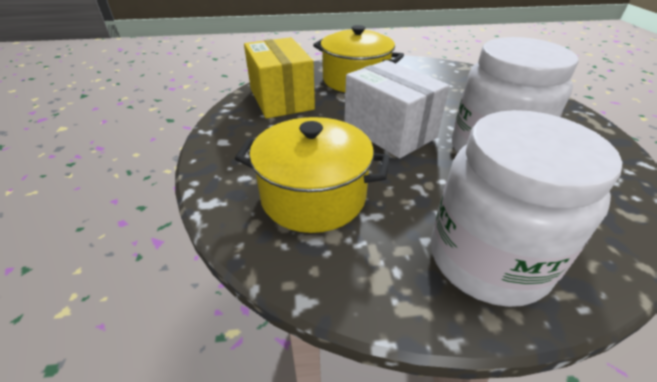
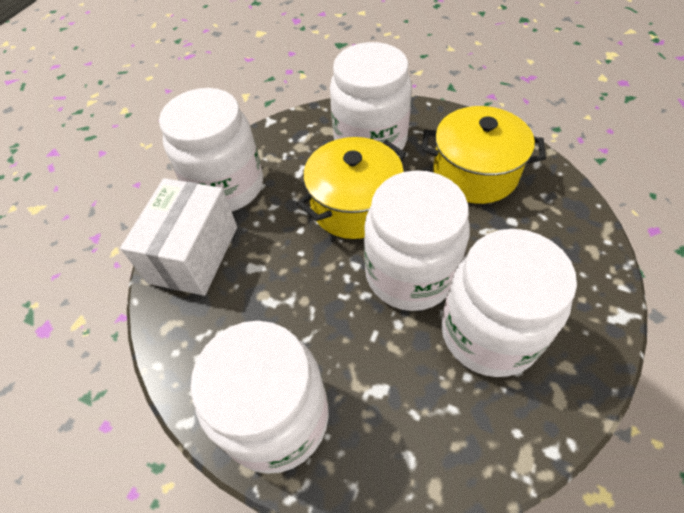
white jar: 2 -> 5
yellow box: 1 -> 0

